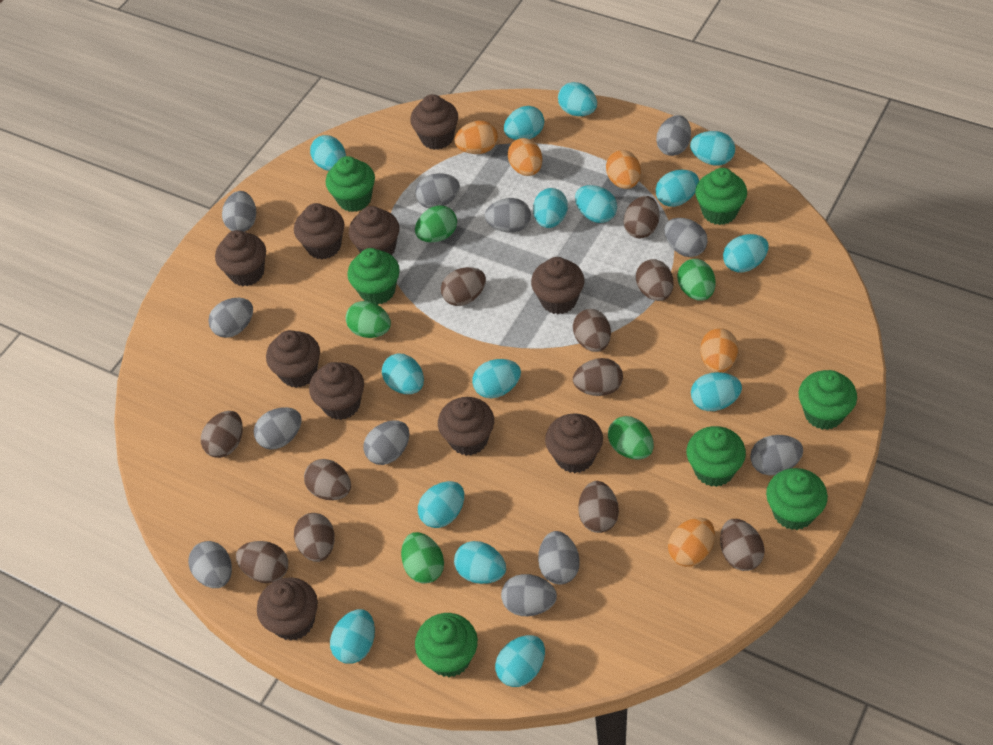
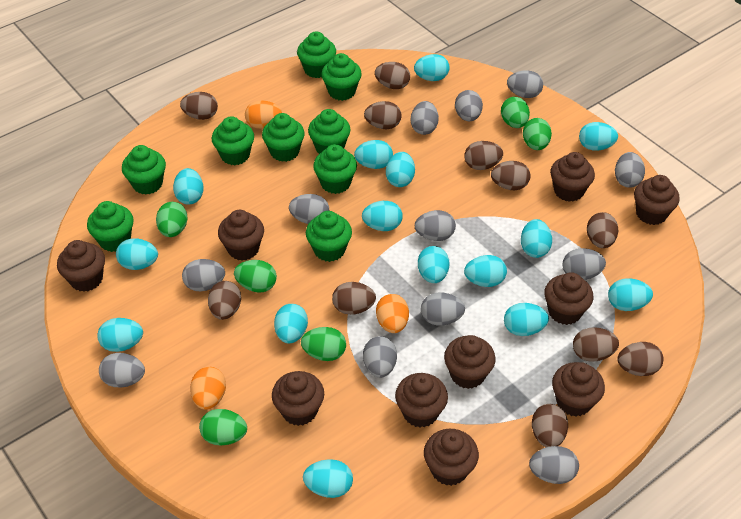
green cupcake: 7 -> 9
green egg: 5 -> 6
orange egg: 5 -> 3

